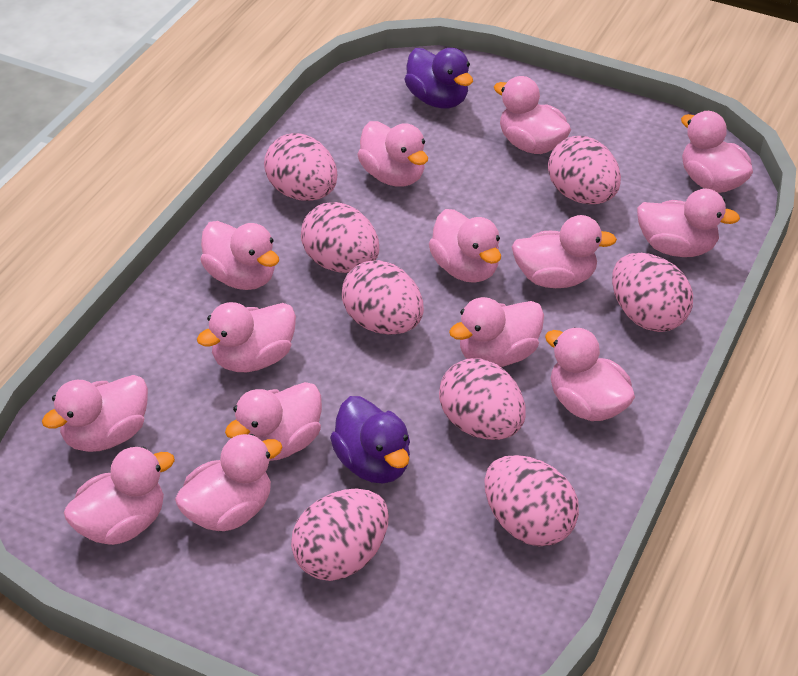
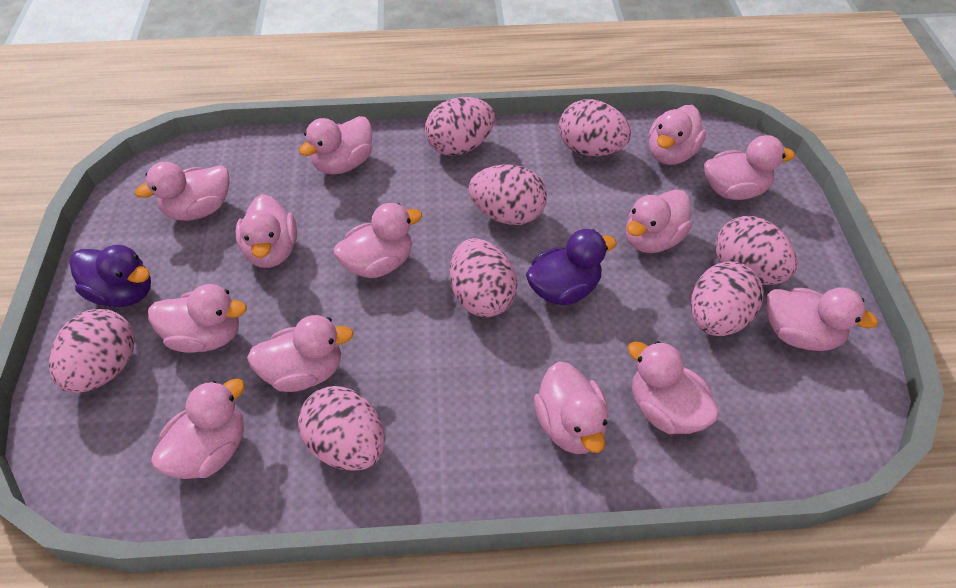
pink duck: 14 -> 13

